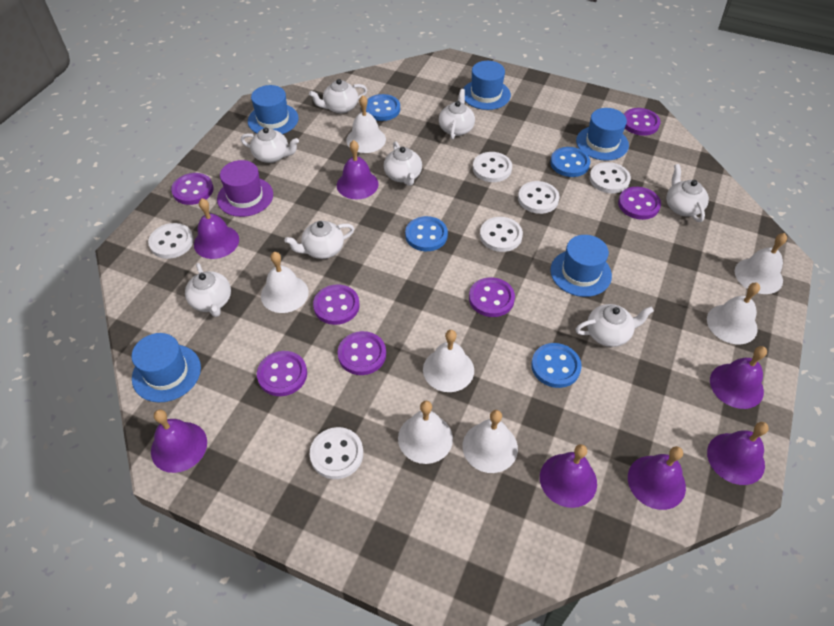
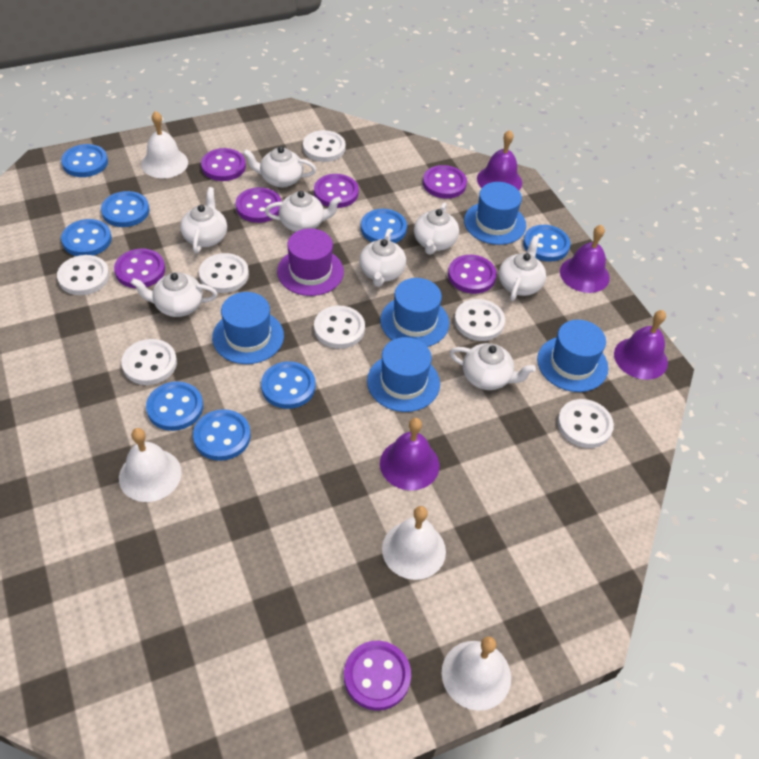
blue button: 4 -> 8
purple bell: 7 -> 4
white bell: 7 -> 4
white button: 6 -> 7

